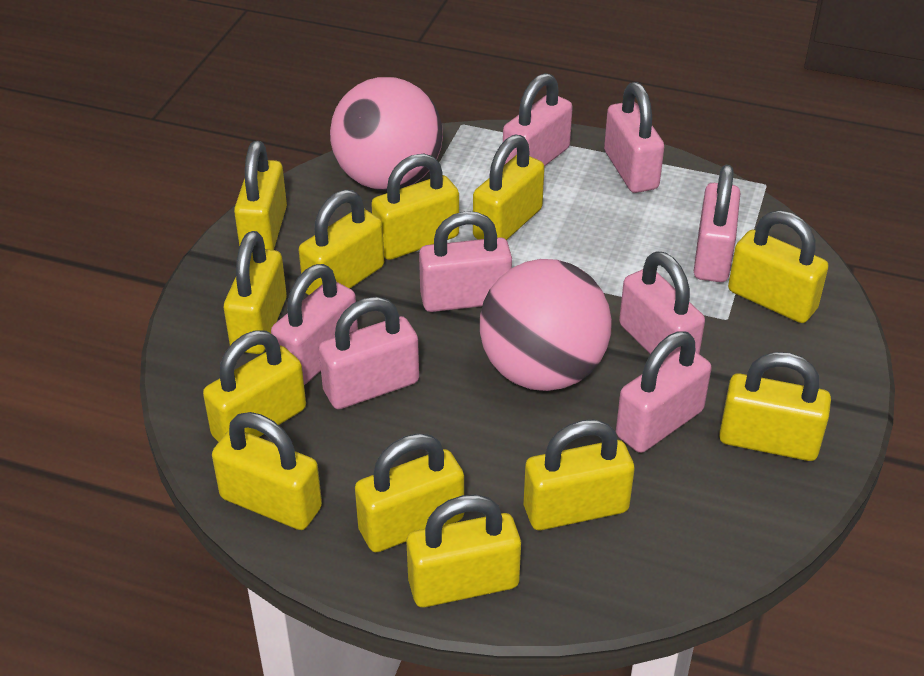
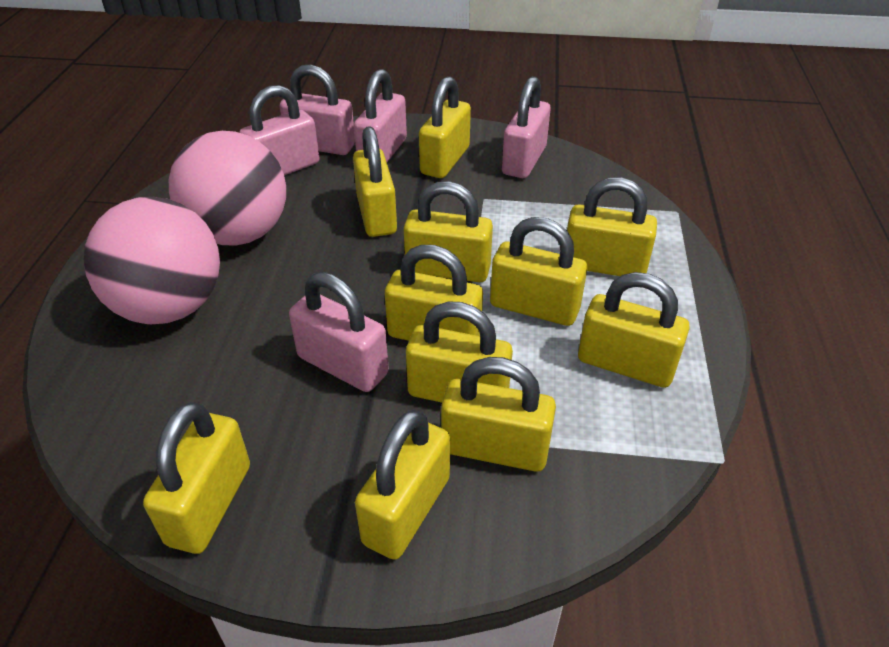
pink padlock: 8 -> 5
yellow padlock: 12 -> 11

